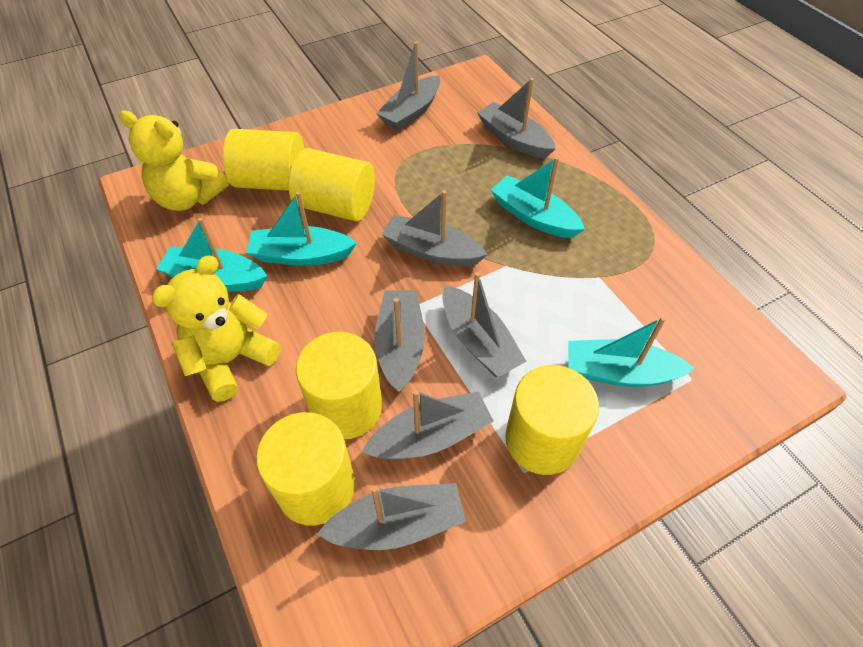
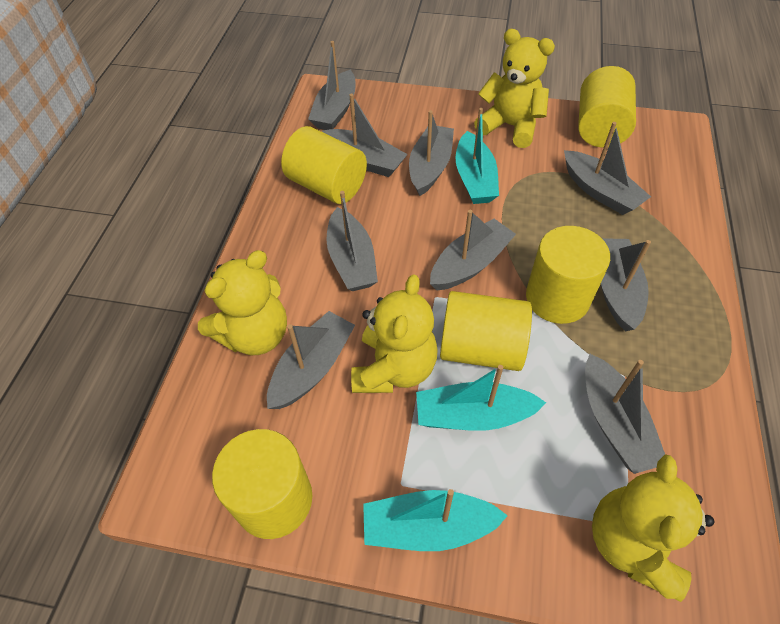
grey boat: 7 -> 9
turquoise boat: 4 -> 3
yellow teddy bear: 2 -> 4

